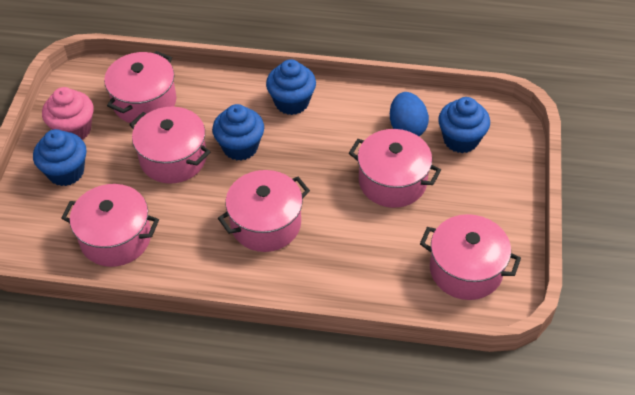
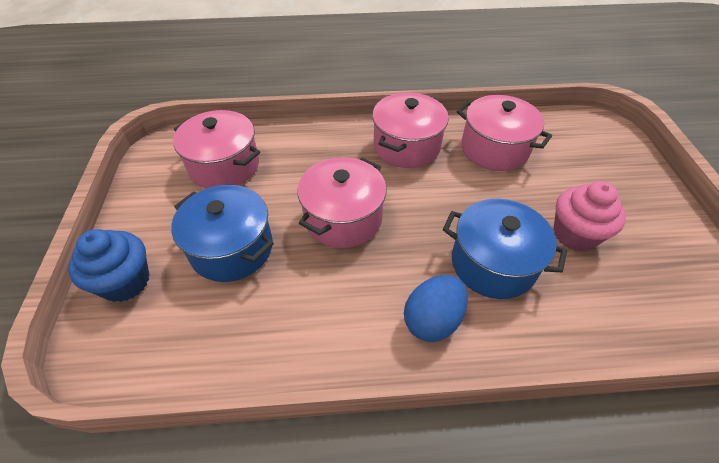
blue cupcake: 4 -> 1
blue pot: 0 -> 2
pink pot: 6 -> 4

